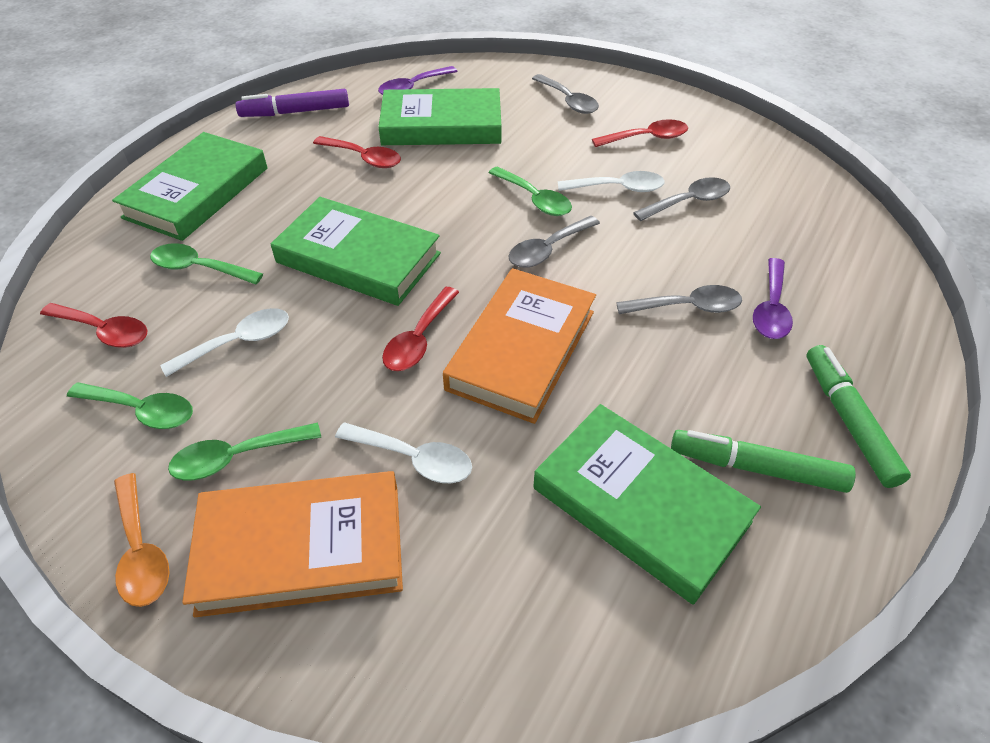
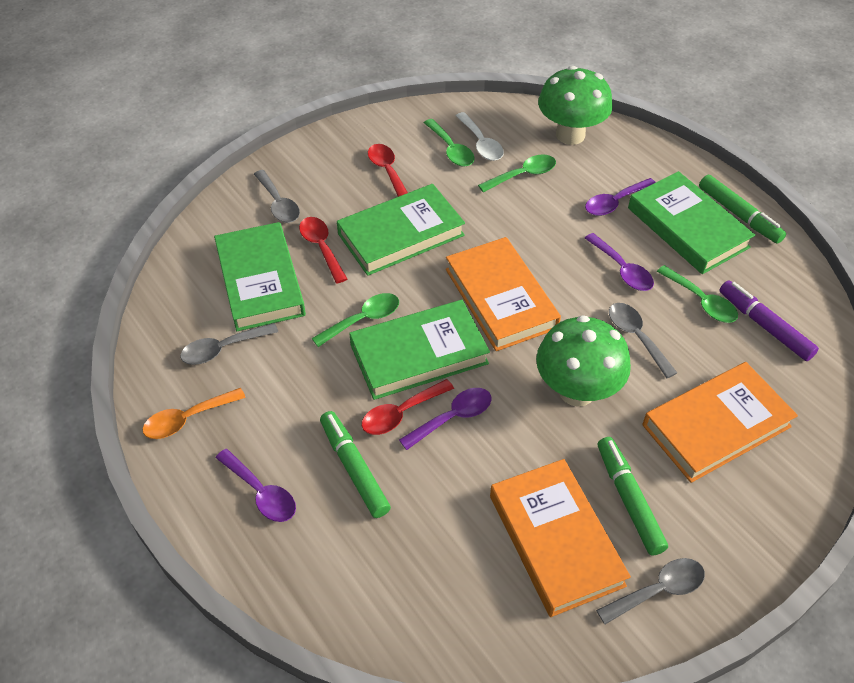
green marker: 2 -> 3
green mushroom: 0 -> 2
orange book: 2 -> 3
purple spoon: 2 -> 4
red spoon: 4 -> 3
white spoon: 3 -> 1

